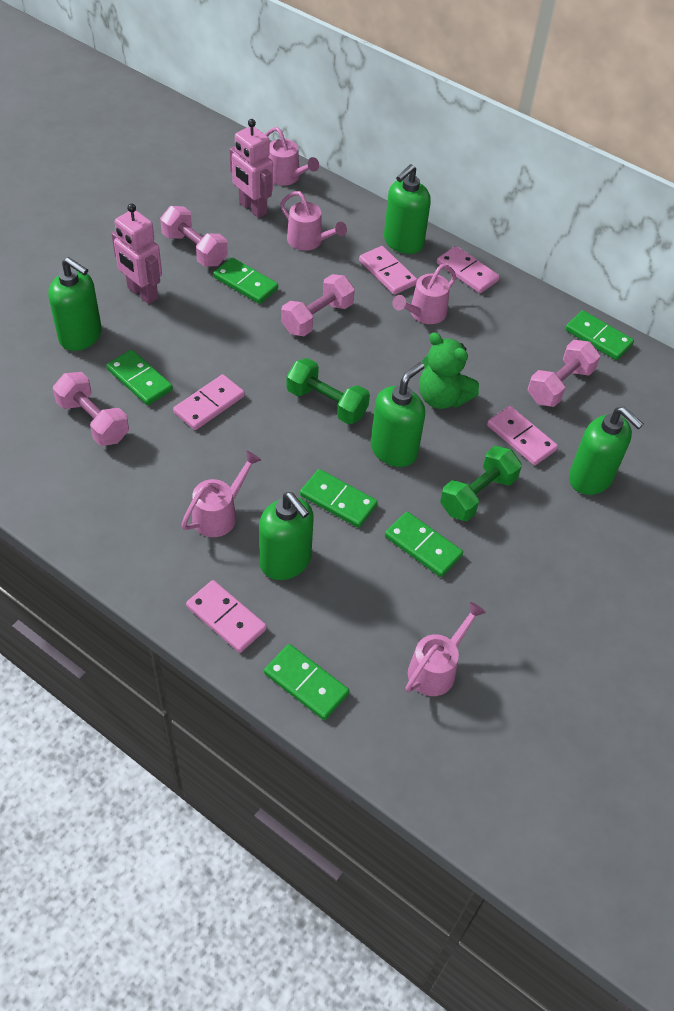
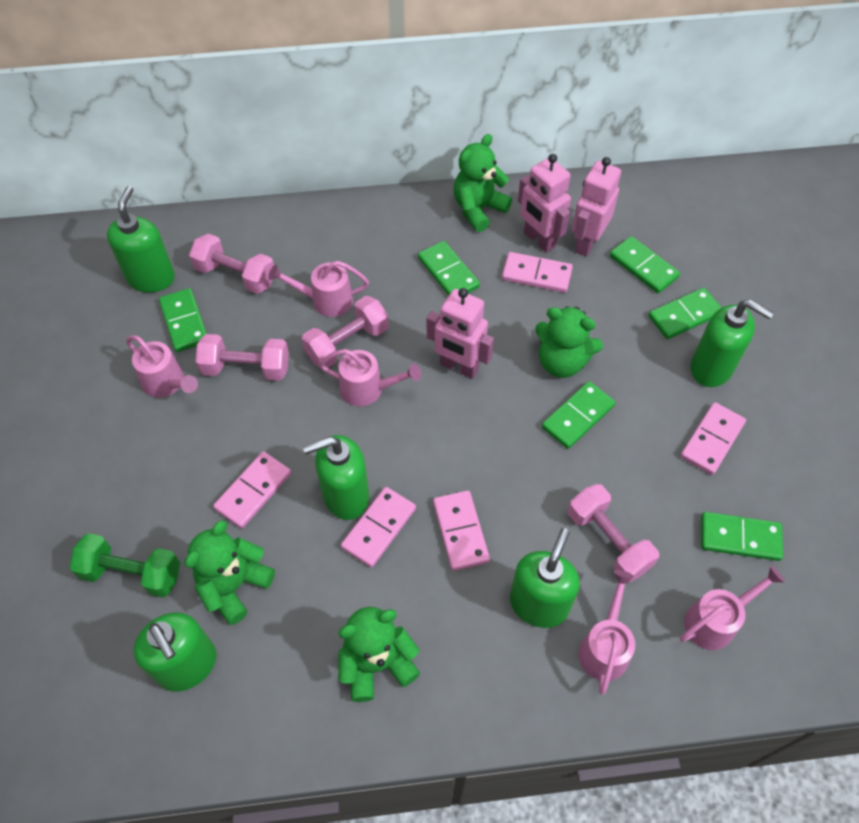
green dumbbell: 2 -> 1
green teddy bear: 1 -> 4
pink robot: 2 -> 3

